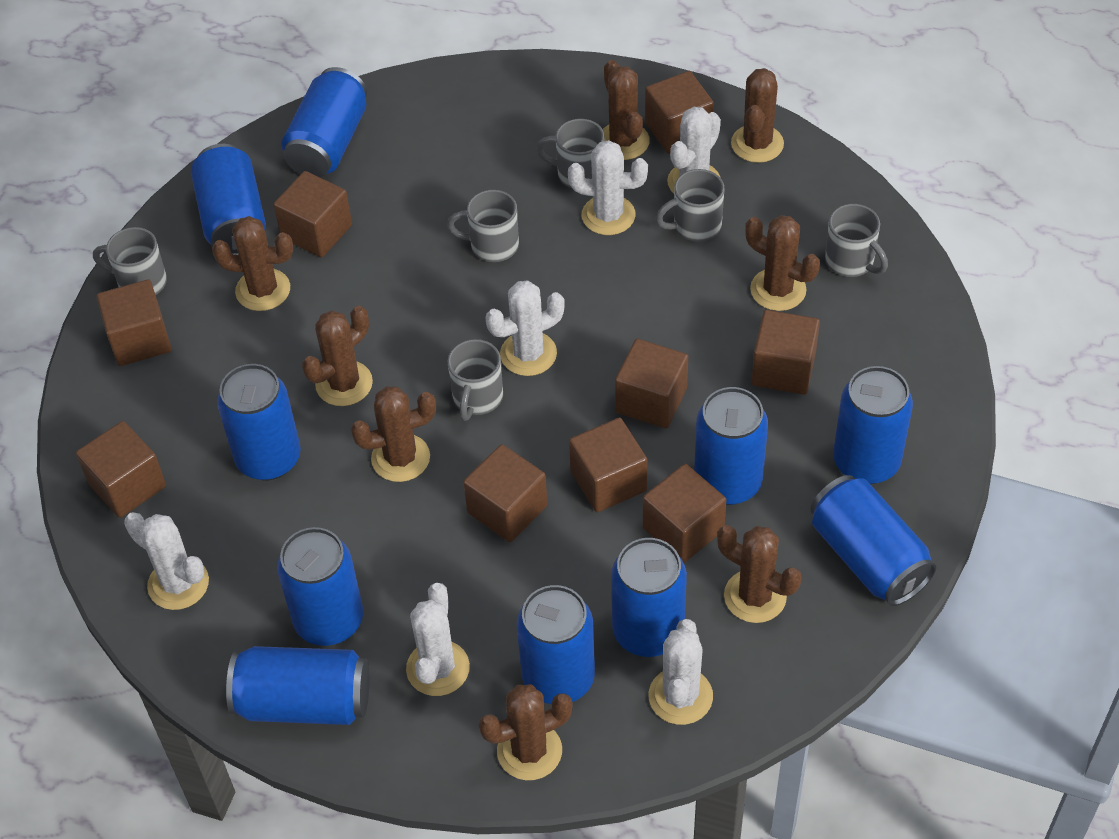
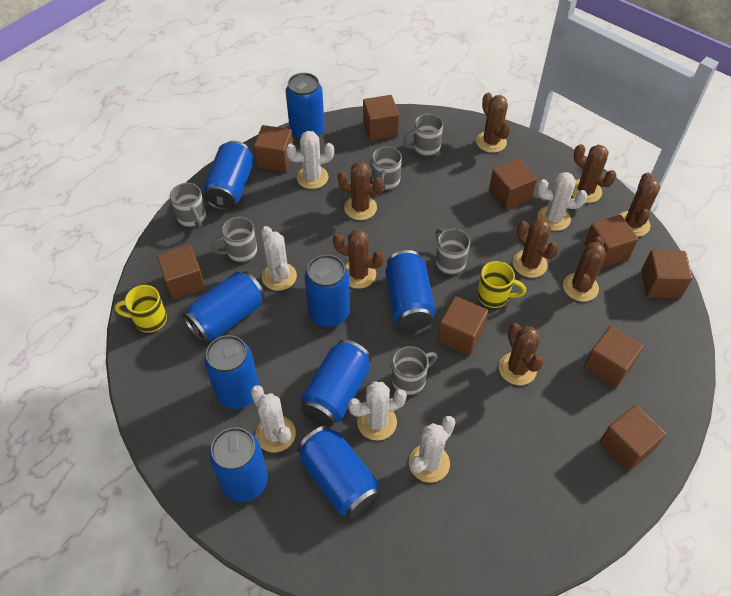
blue can: 10 -> 9
yellow mug: 0 -> 2

